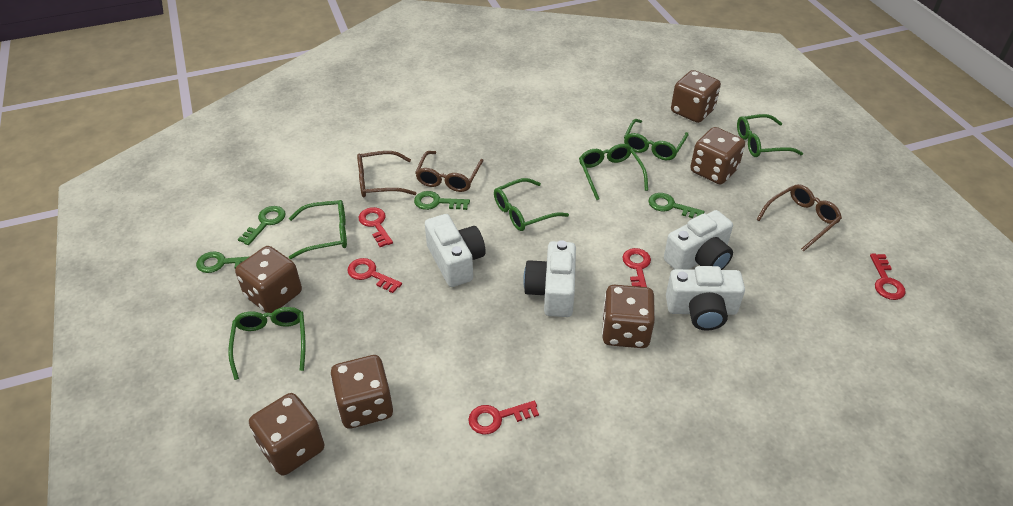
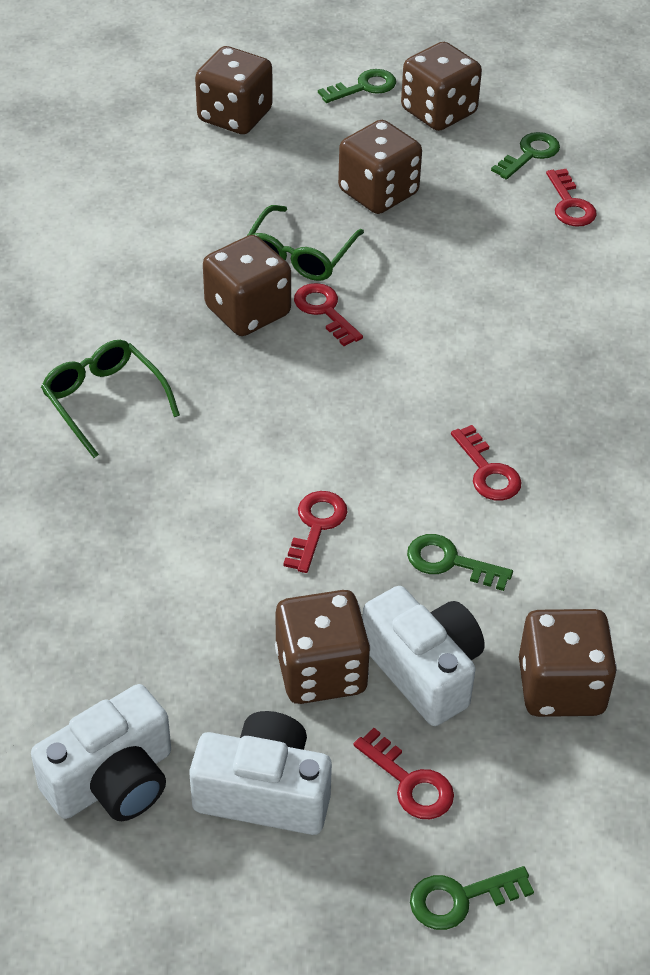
brown glasses: 3 -> 0
green glasses: 6 -> 2
white camera: 4 -> 3

